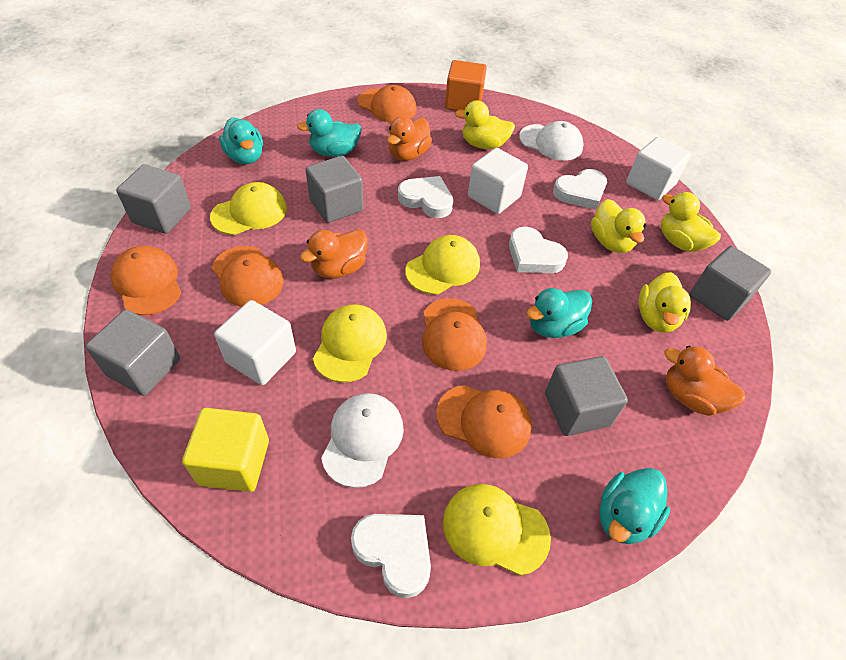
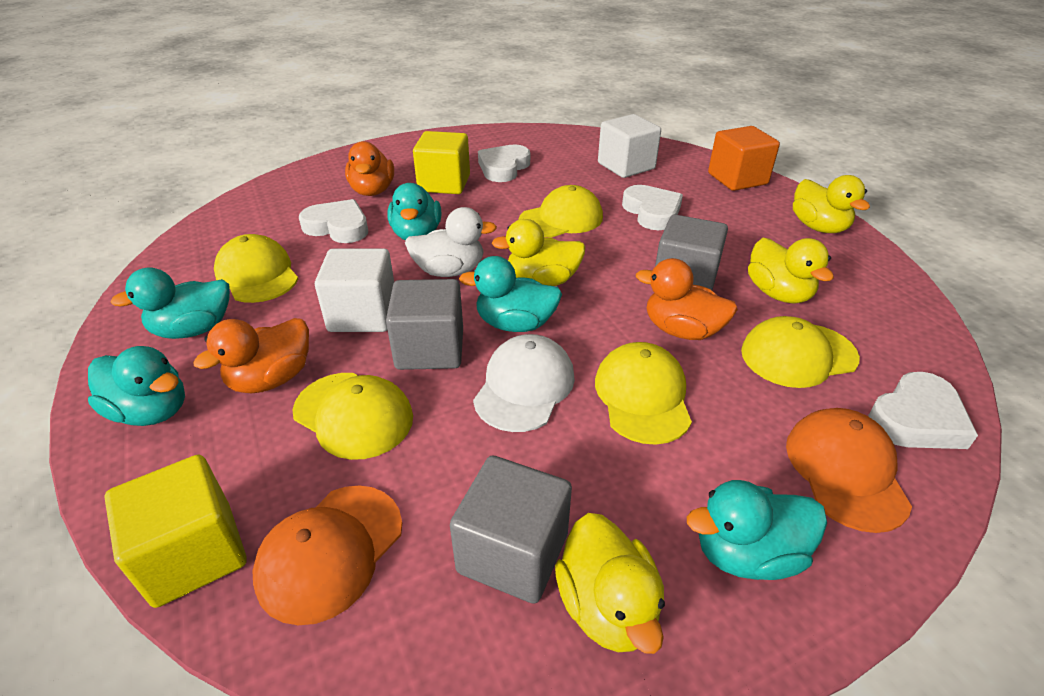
grey cube: 5 -> 3
orange cap: 5 -> 2
turquoise duck: 4 -> 5
white cap: 2 -> 1
white cube: 3 -> 2
white duck: 0 -> 1
yellow cap: 4 -> 5
yellow cube: 1 -> 2

